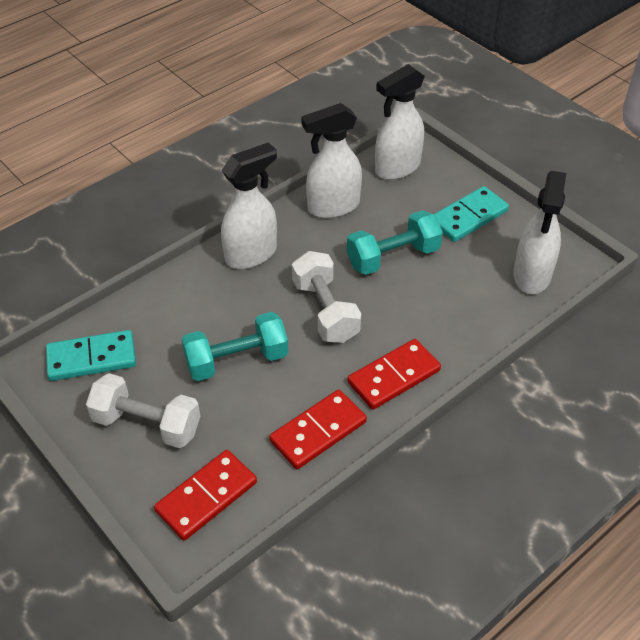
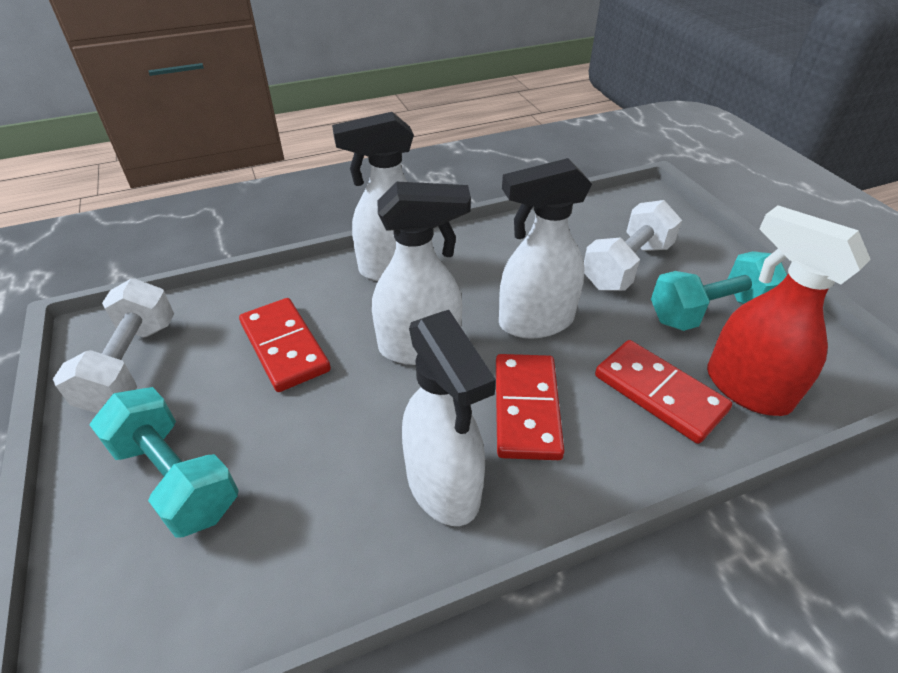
red spray bottle: 0 -> 1
turquoise domino: 2 -> 0

